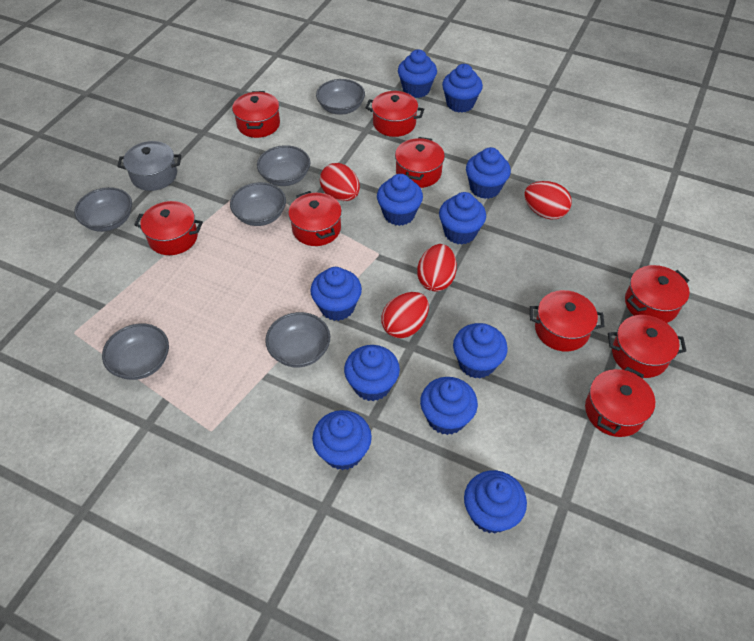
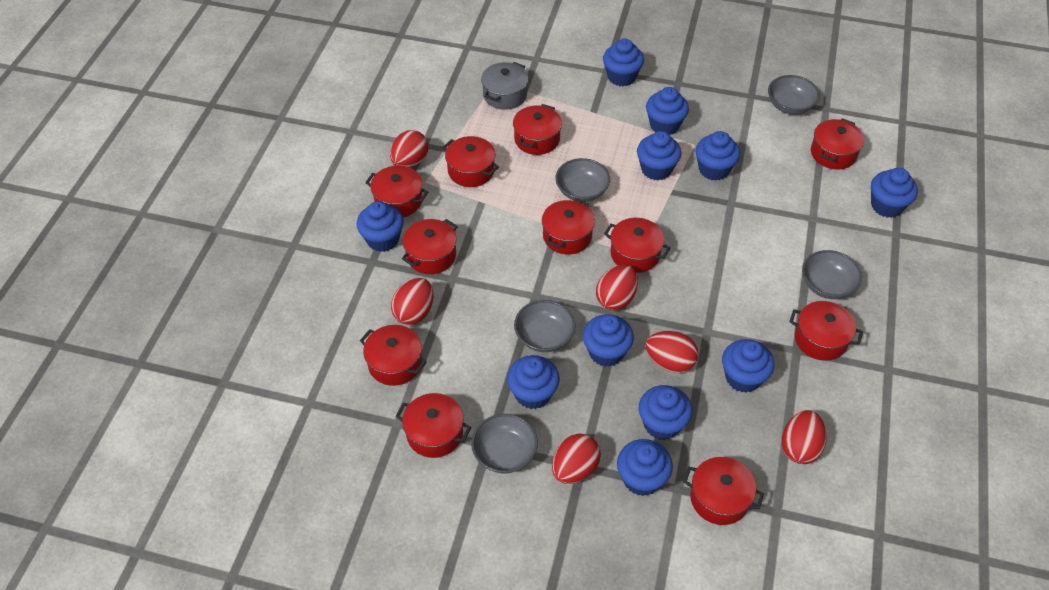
grey bowl: 6 -> 5
red egg: 4 -> 6
red pot: 9 -> 11

